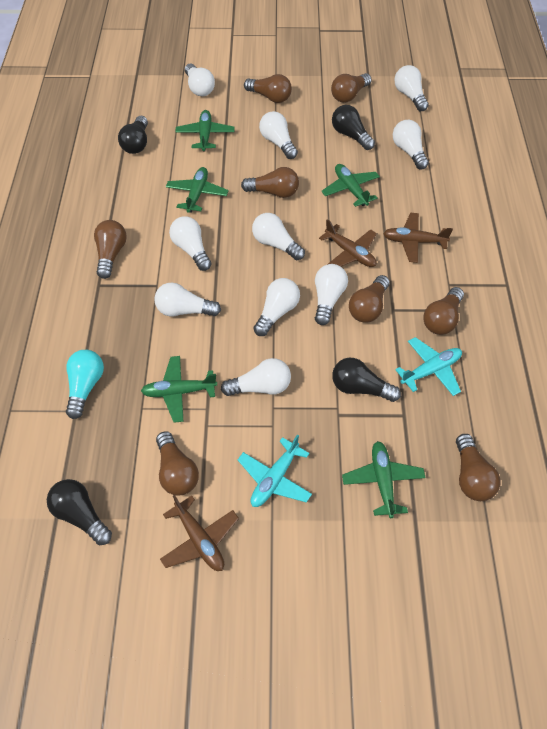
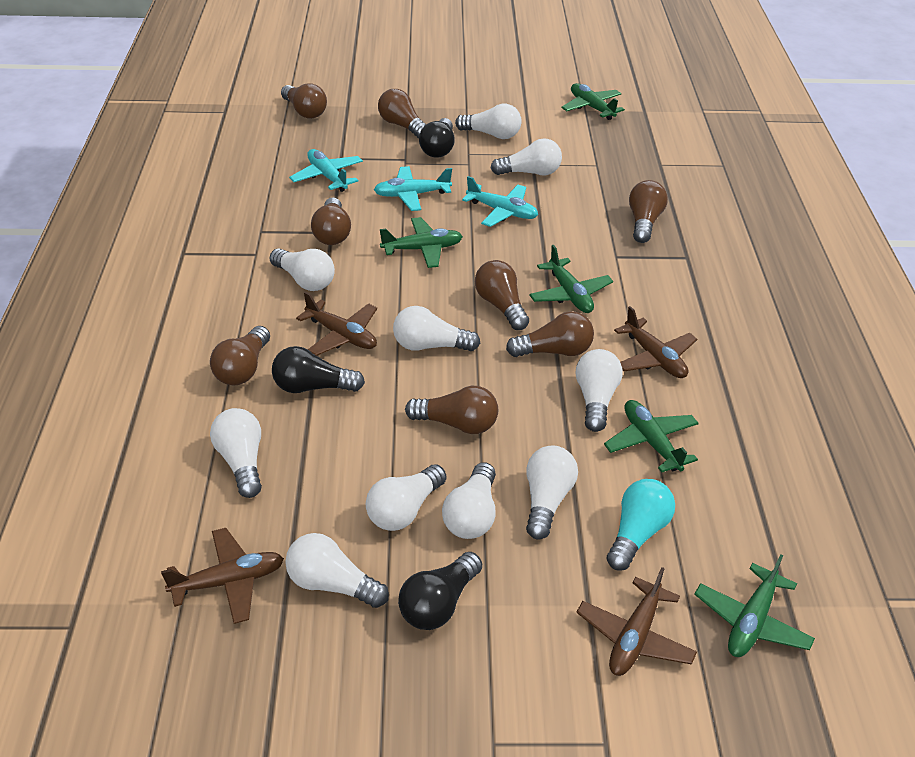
black light bulb: 4 -> 3
brown plane: 3 -> 4
turquoise plane: 2 -> 3

